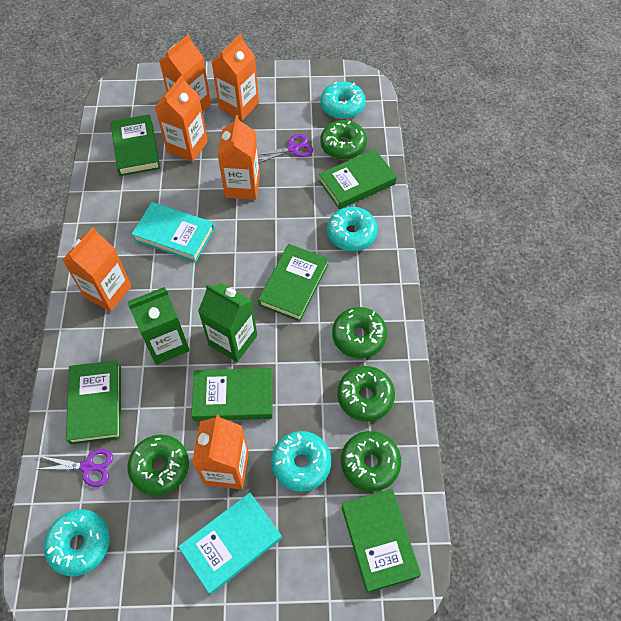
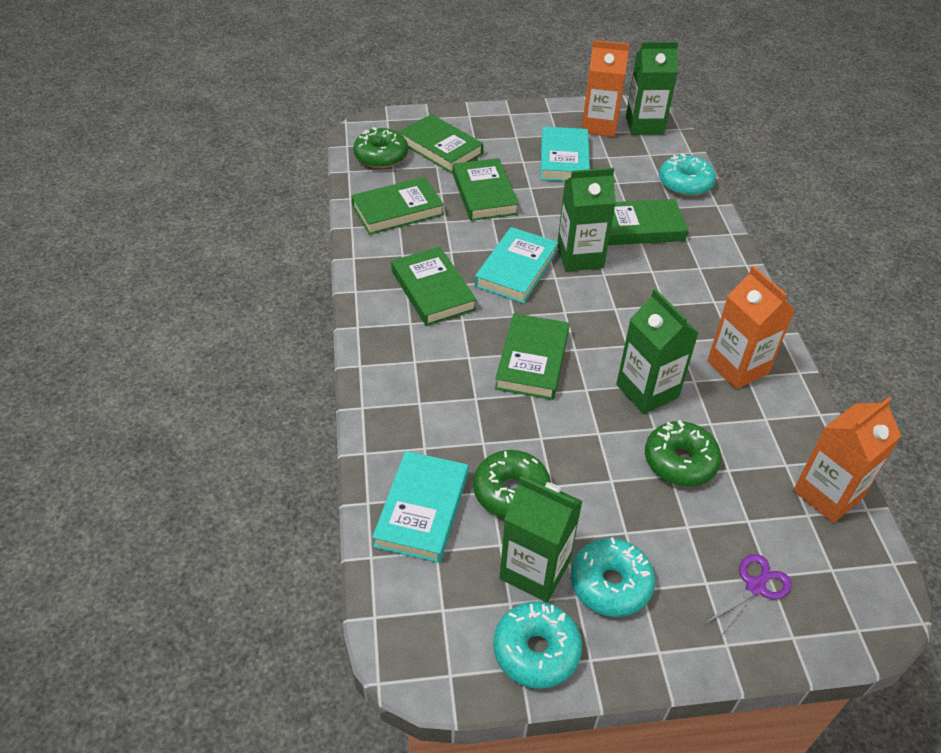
green carton: 2 -> 4
green donut: 5 -> 3
orange carton: 6 -> 3
purple scissors: 2 -> 1
turquoise book: 2 -> 3
turquoise donut: 4 -> 3

